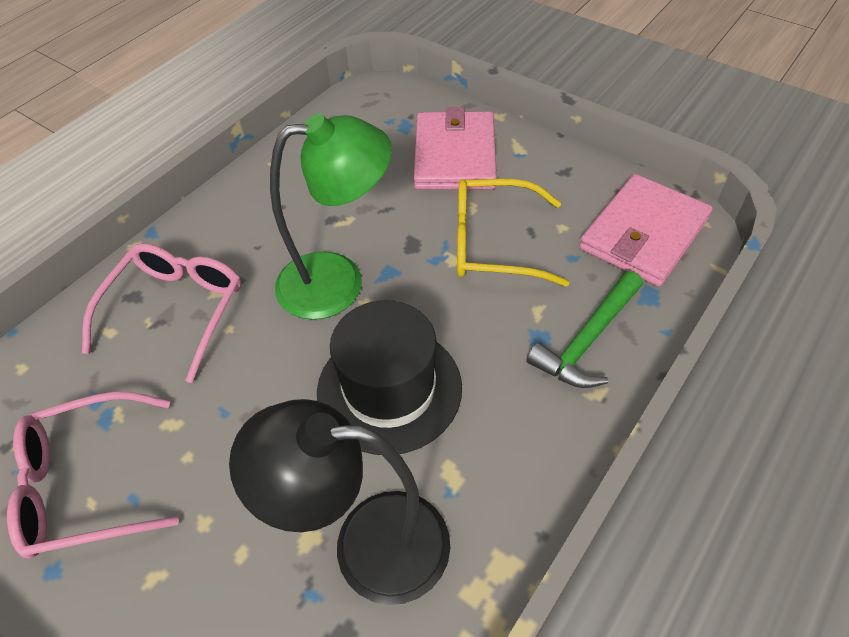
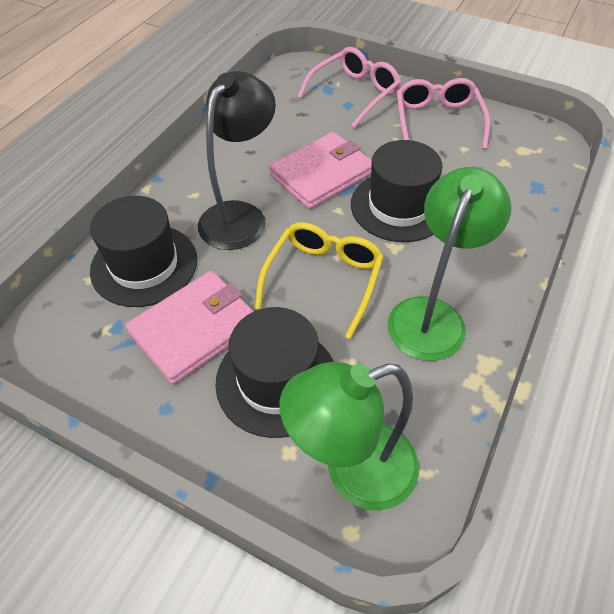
black hat: 1 -> 3
green hammer: 1 -> 0
green lamp: 1 -> 2

